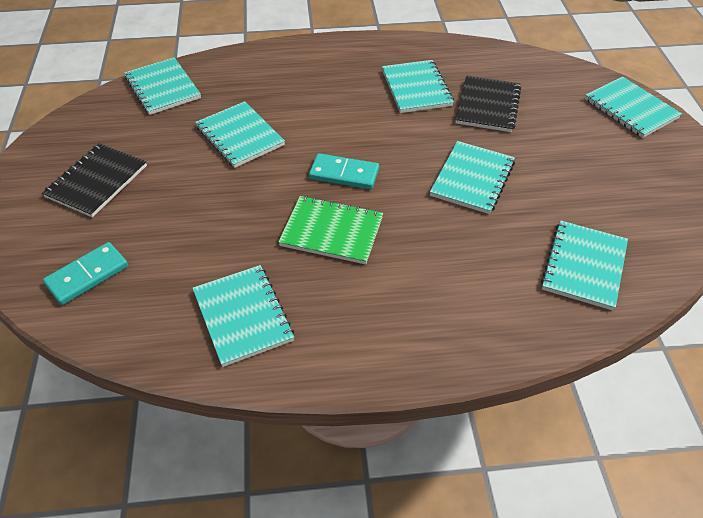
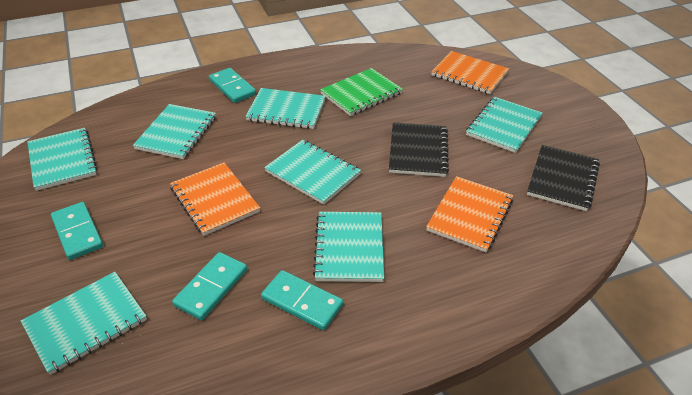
orange notebook: 0 -> 3
turquoise domino: 2 -> 4

